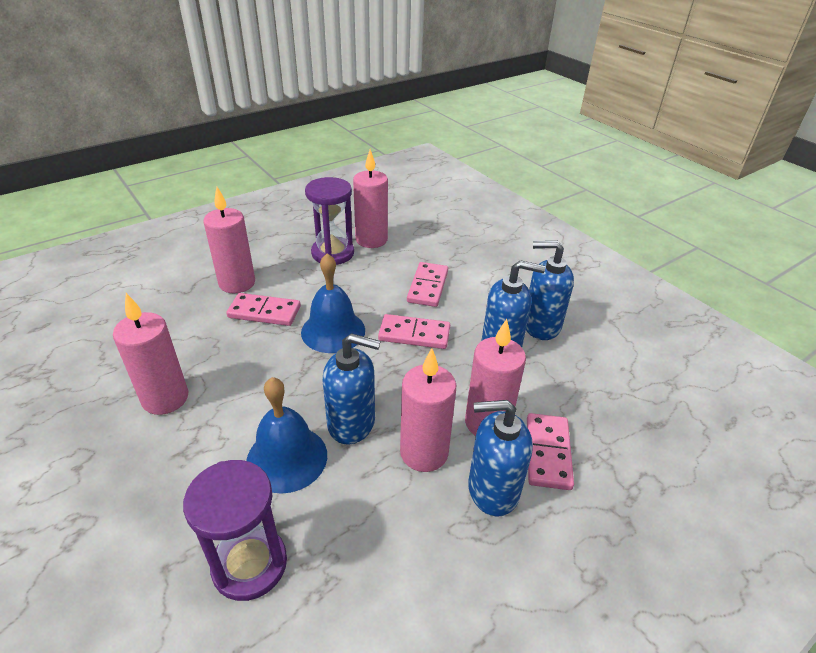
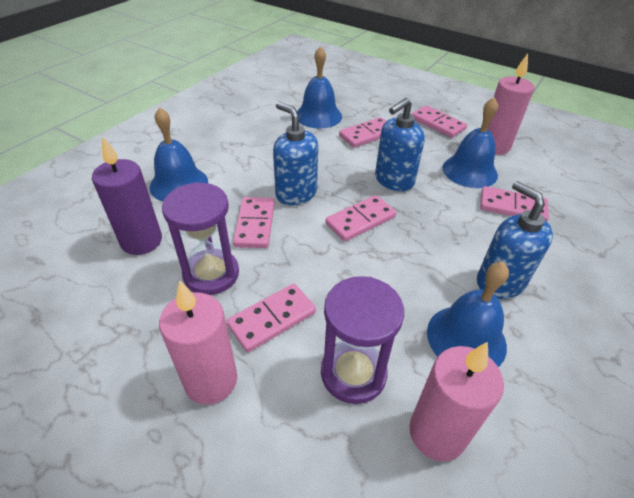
blue bell: 2 -> 4
blue soap dispenser: 4 -> 3
pink candle: 5 -> 3
pink domino: 4 -> 6
purple candle: 0 -> 1

